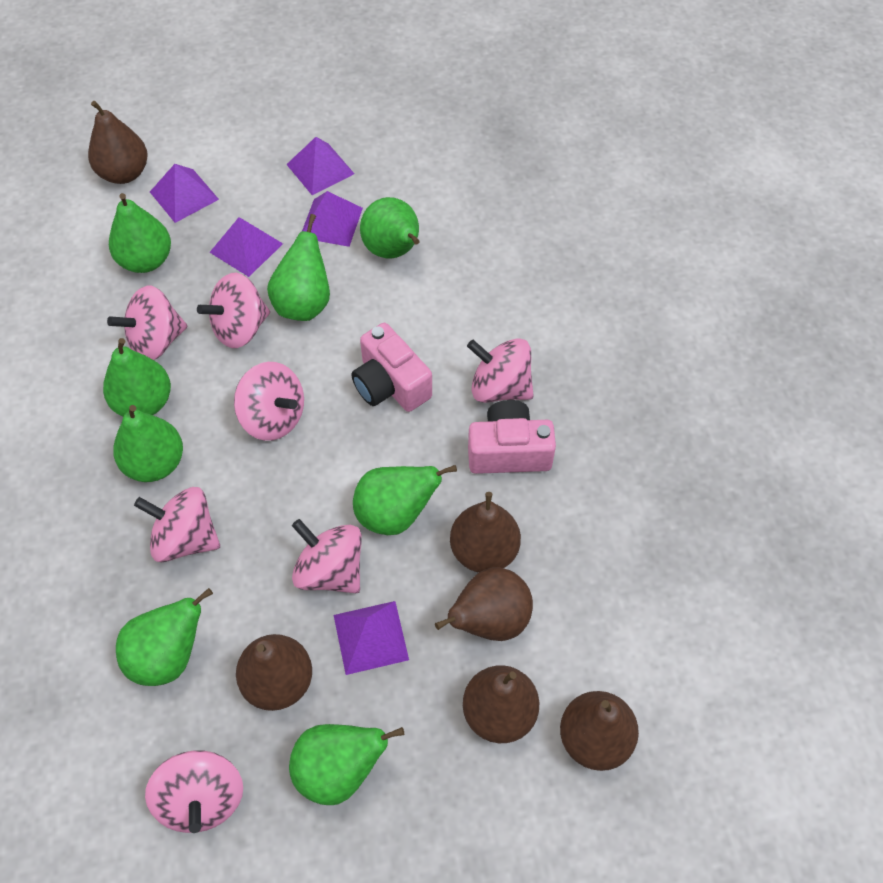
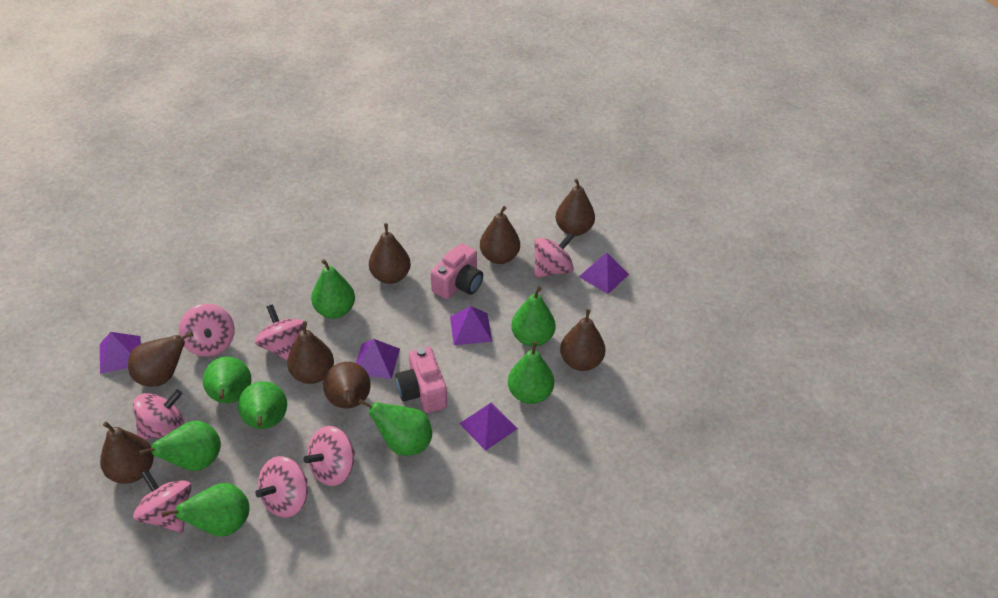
brown pear: 6 -> 8

